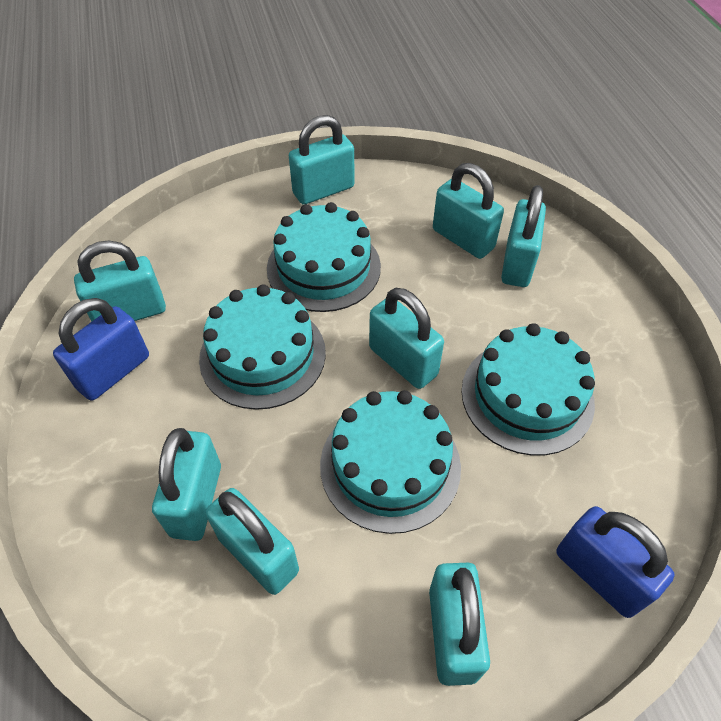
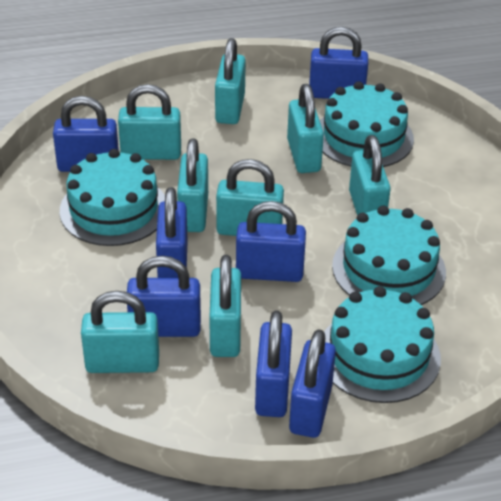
blue padlock: 2 -> 7

